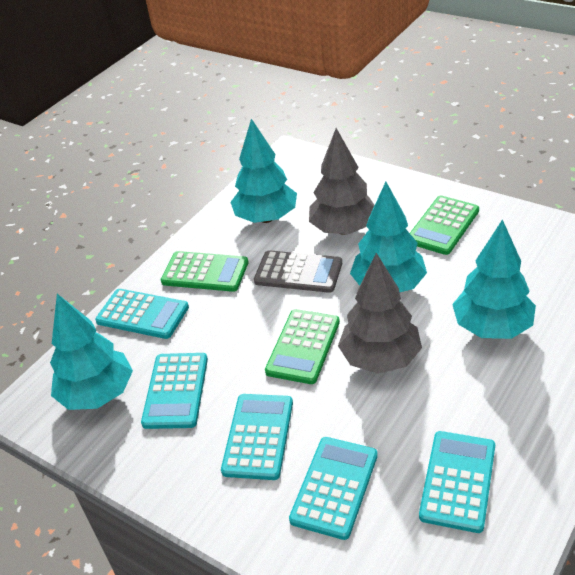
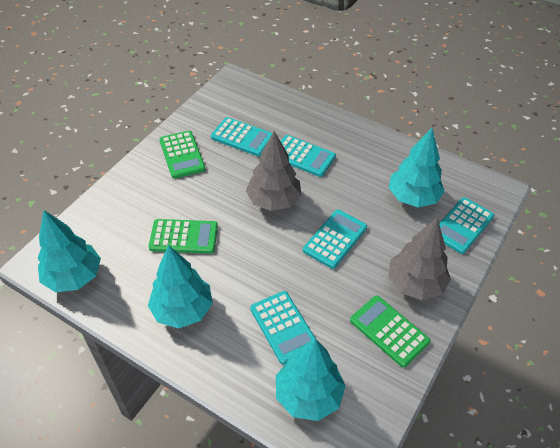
grey calculator: 1 -> 0

